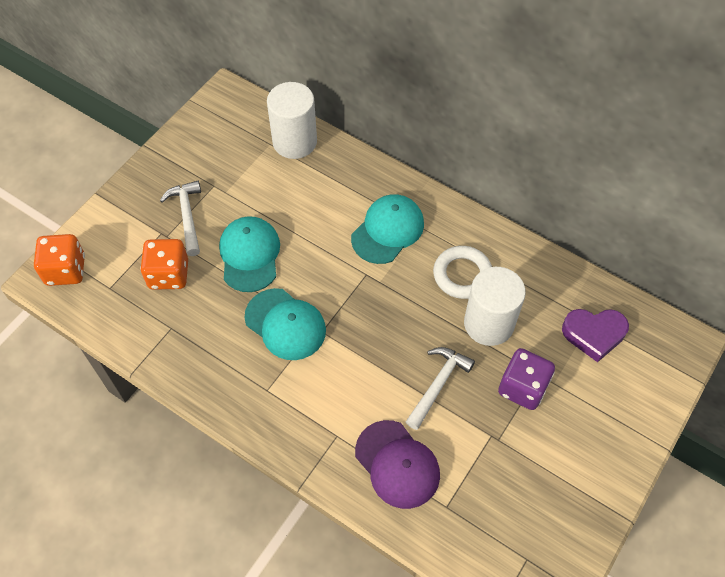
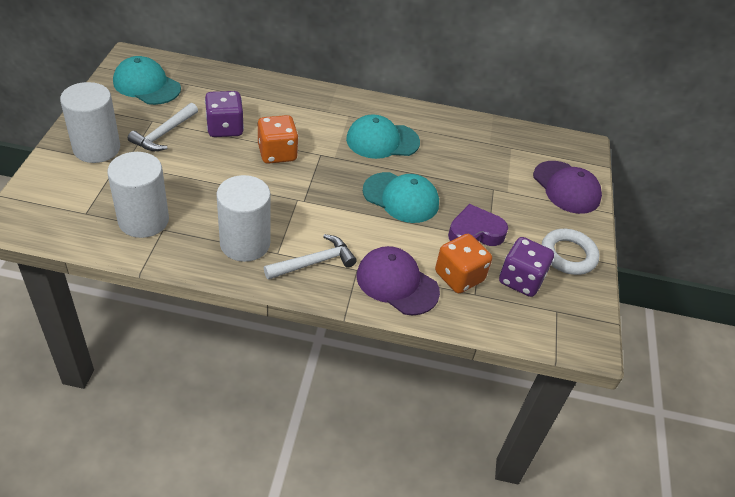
purple cap: 1 -> 2
purple dice: 1 -> 2
white cylinder: 2 -> 3

